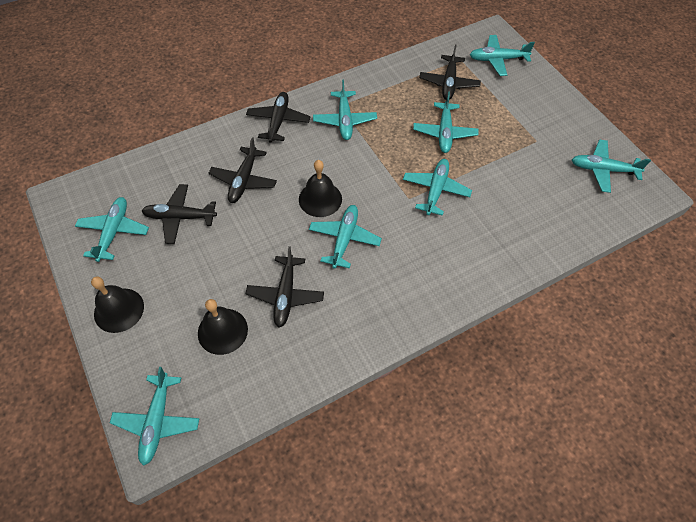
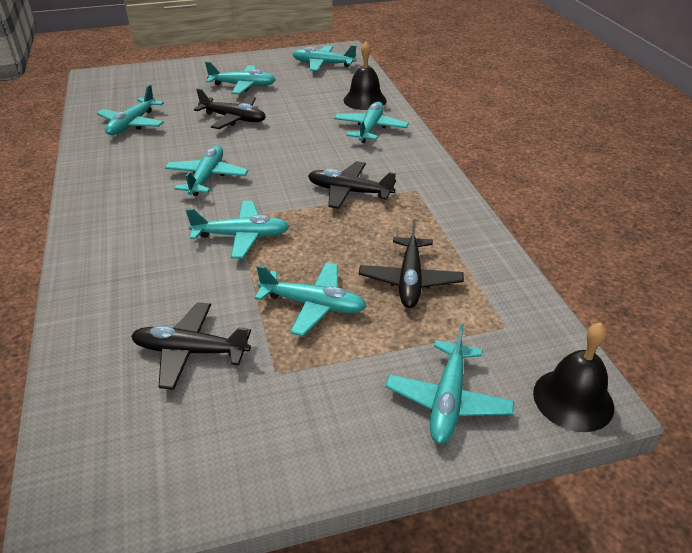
black bell: 3 -> 2
black plane: 5 -> 4

